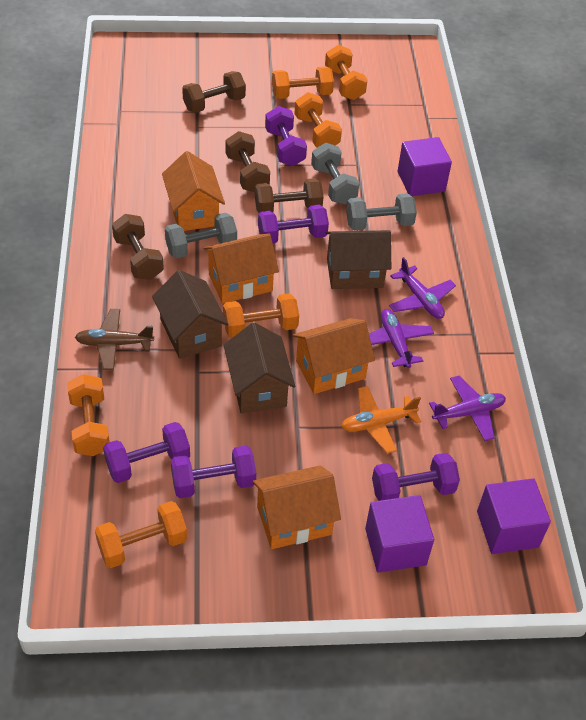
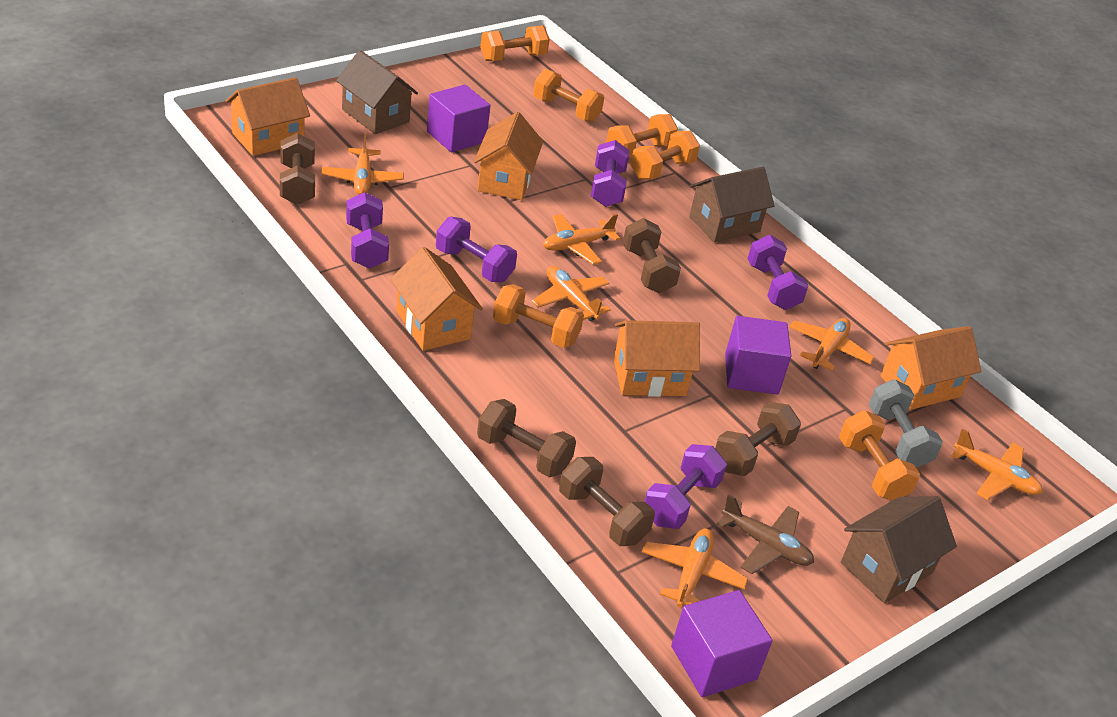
brown dumbbell: 4 -> 5
grey dumbbell: 3 -> 1
orange house: 4 -> 5
orange plane: 1 -> 6
purple plane: 3 -> 0

